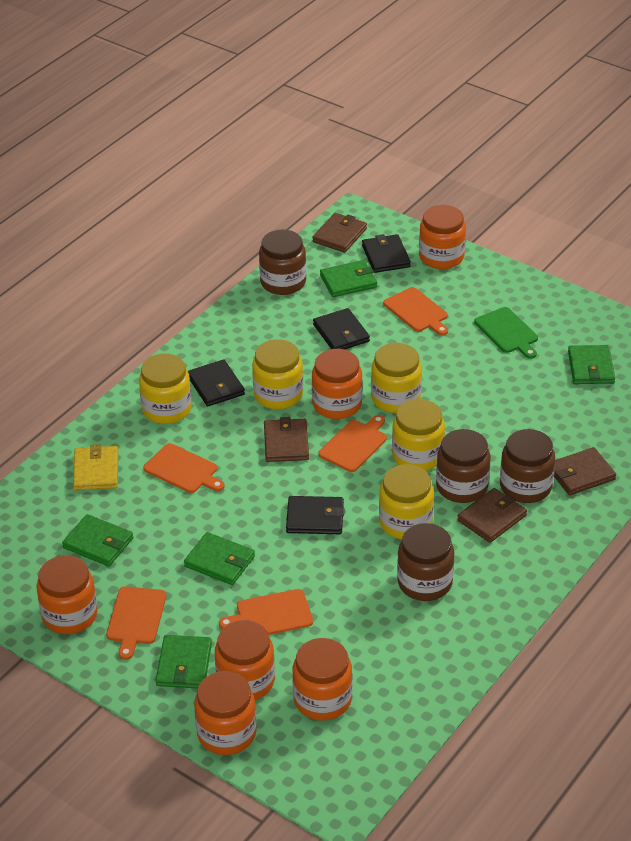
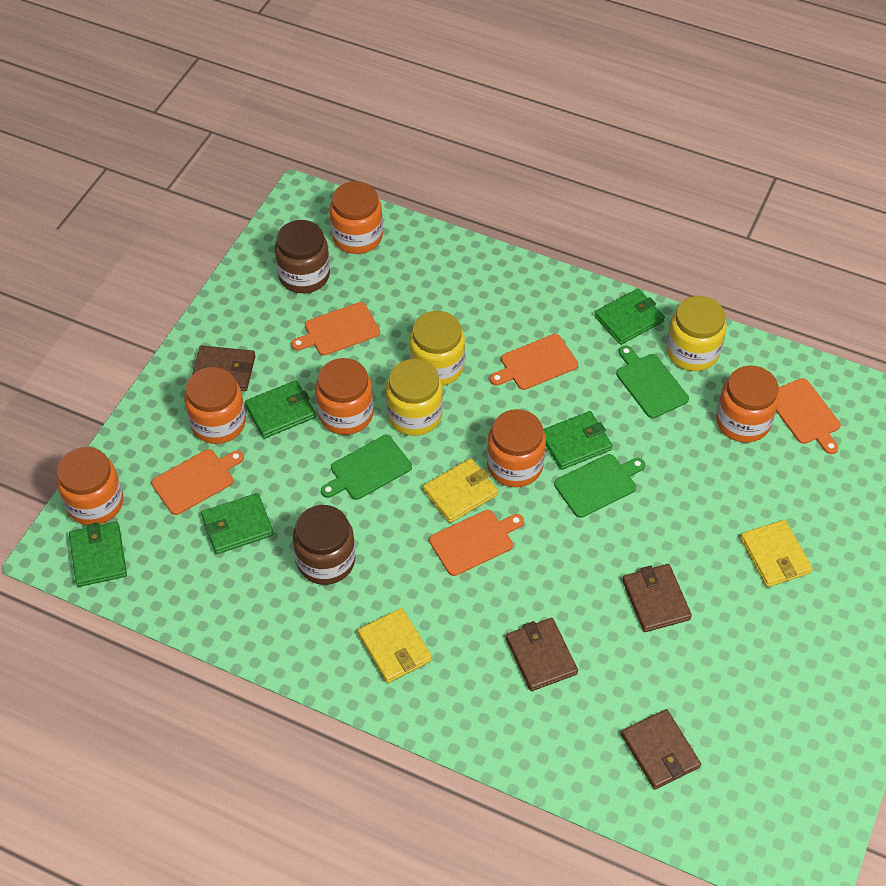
black wallet: 4 -> 0
brown jar: 4 -> 2
green cutting board: 1 -> 3
yellow jar: 5 -> 3
yellow wallet: 1 -> 3

